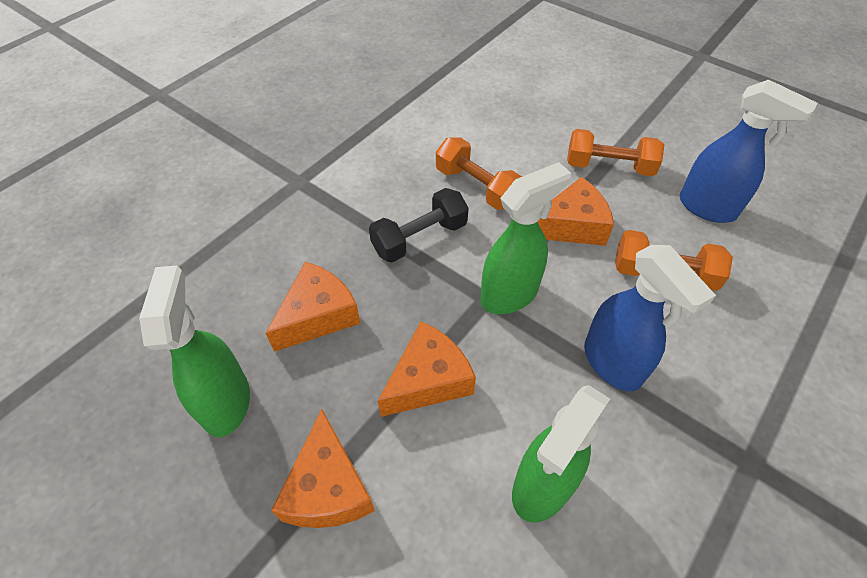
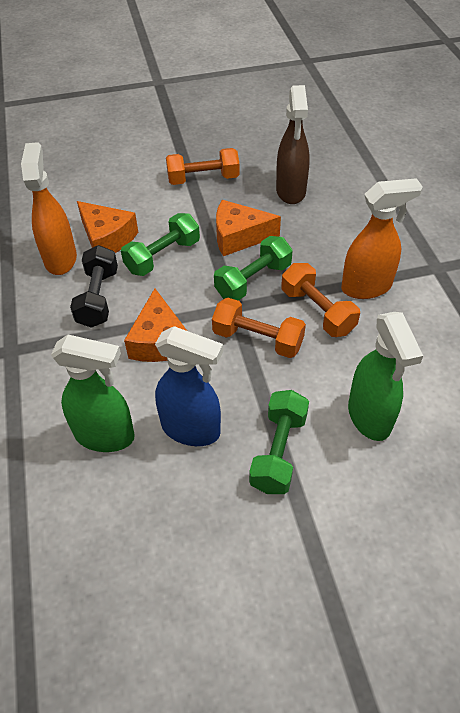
blue spray bottle: 2 -> 1
brown spray bottle: 0 -> 1
green dumbbell: 0 -> 3
green spray bottle: 3 -> 2
orange cheese: 4 -> 3
orange spray bottle: 0 -> 2

